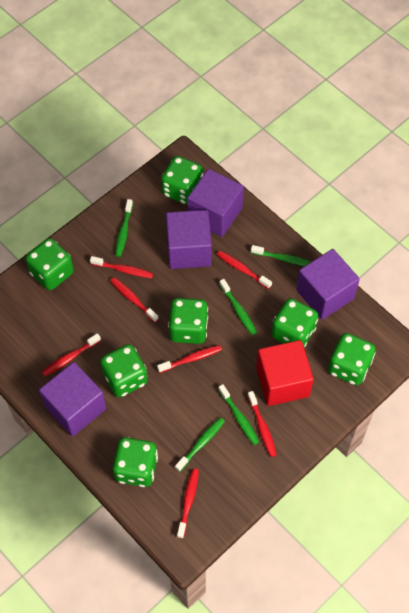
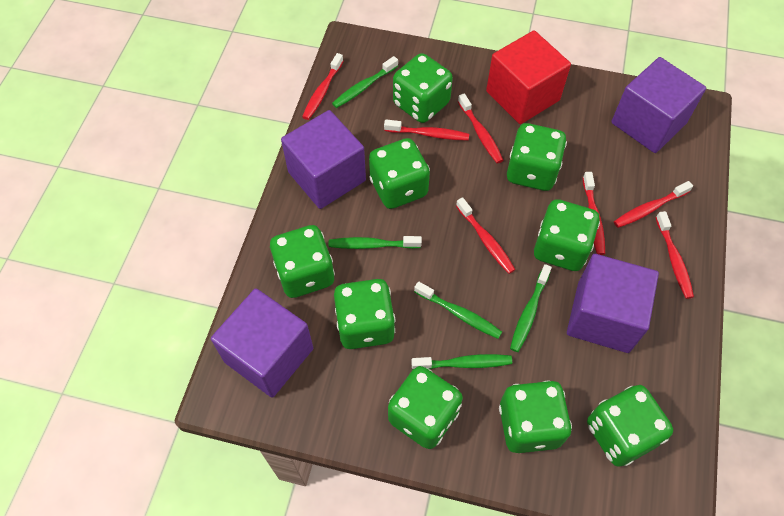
green dice: 7 -> 9

